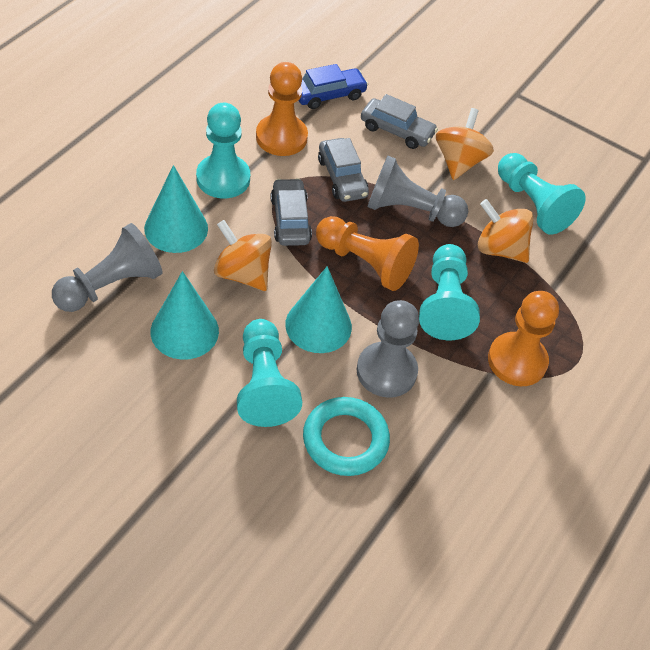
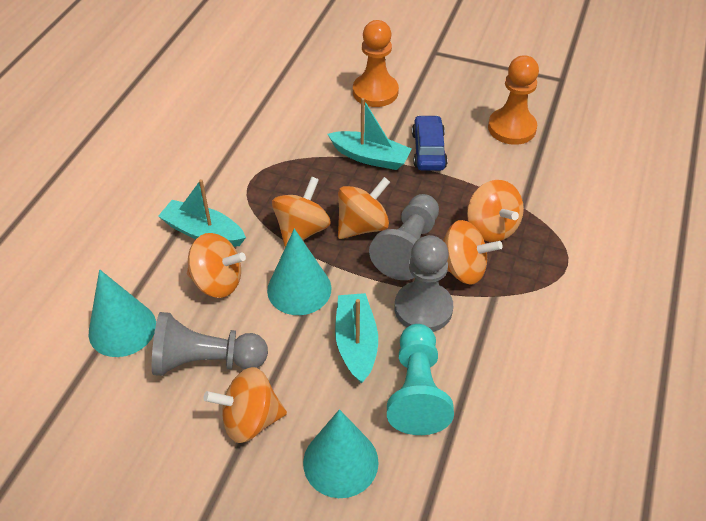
grey car: 3 -> 0
orange pawn: 3 -> 2
orange spinning top: 3 -> 6
turquoise boat: 0 -> 3
turquoise pawn: 4 -> 1
turquoise ring: 1 -> 0

